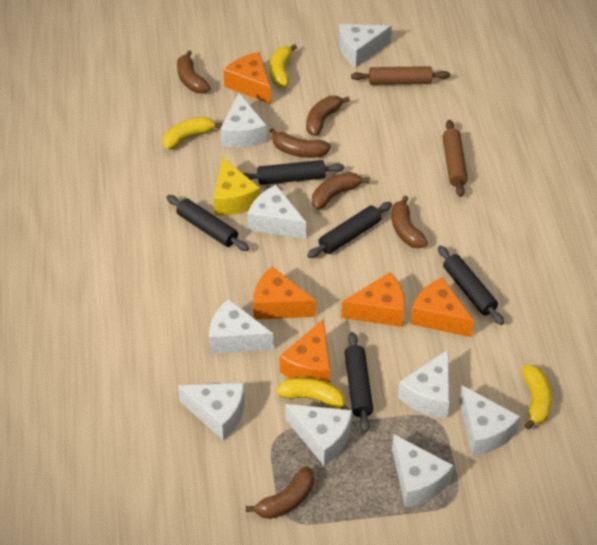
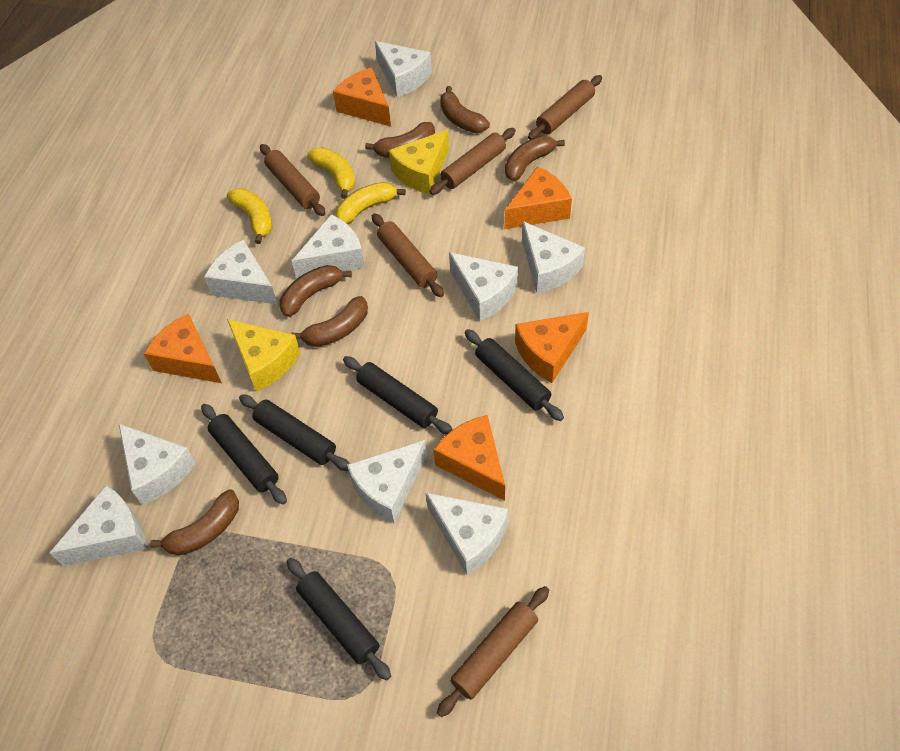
brown rolling pin: 2 -> 5
yellow banana: 4 -> 3
yellow cheese: 1 -> 2

